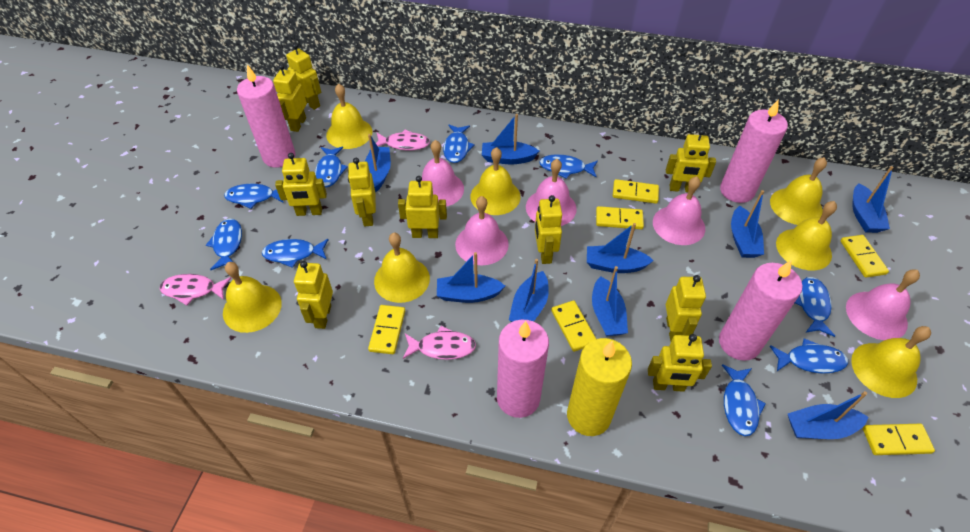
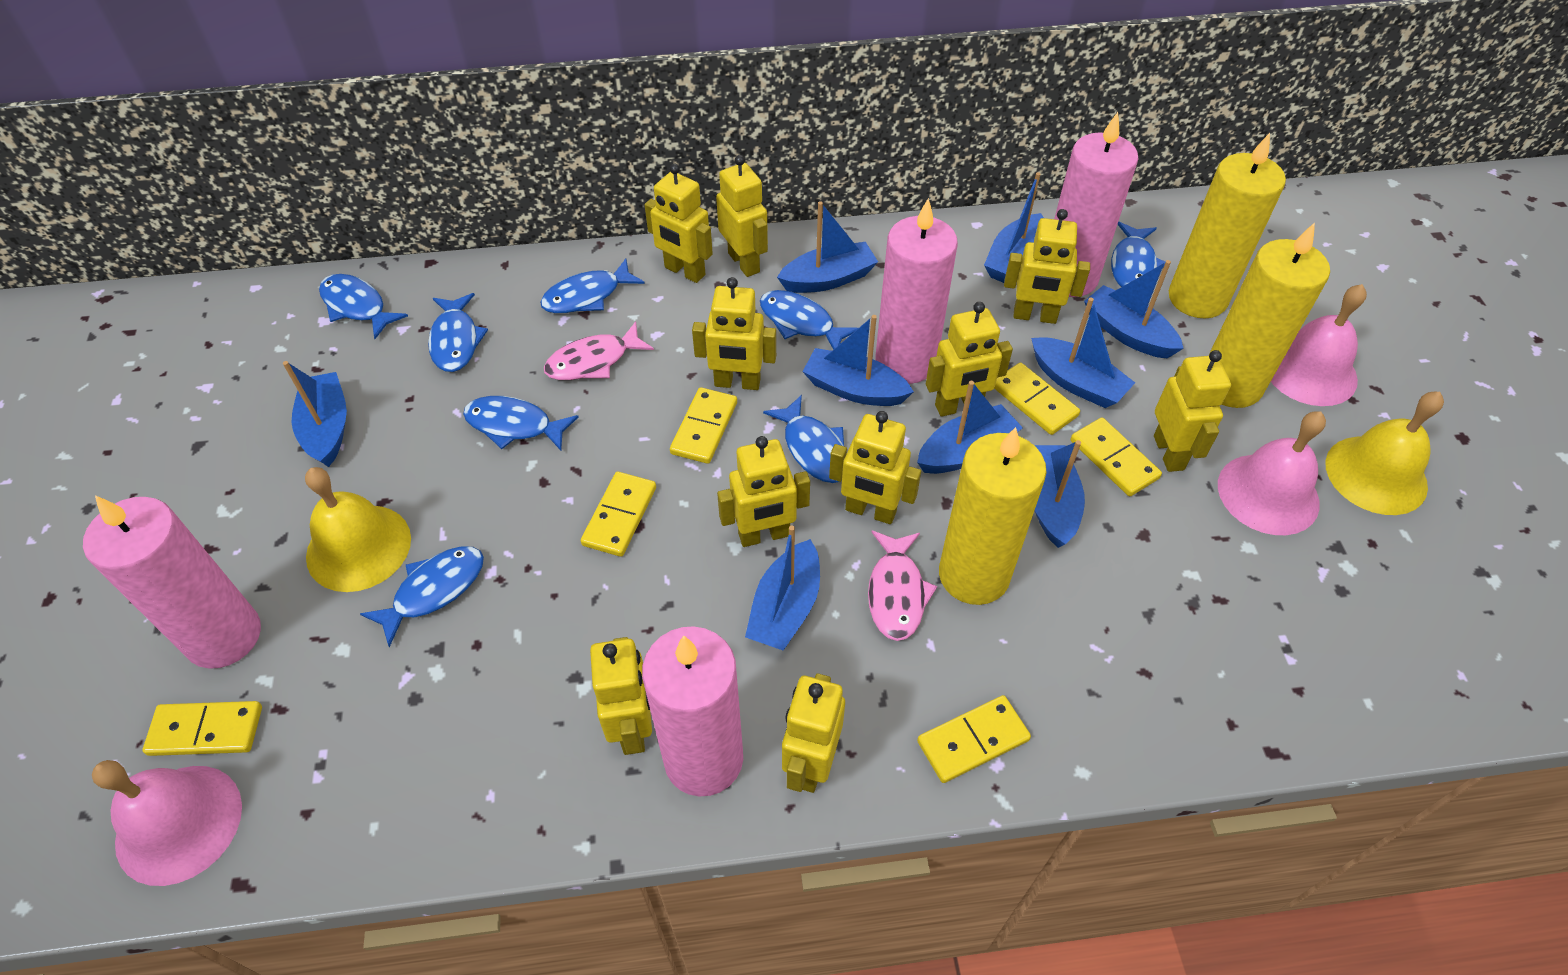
blue fish: 9 -> 8
pink bell: 5 -> 3
pink fish: 3 -> 2
yellow bell: 7 -> 2
yellow candle: 1 -> 3

